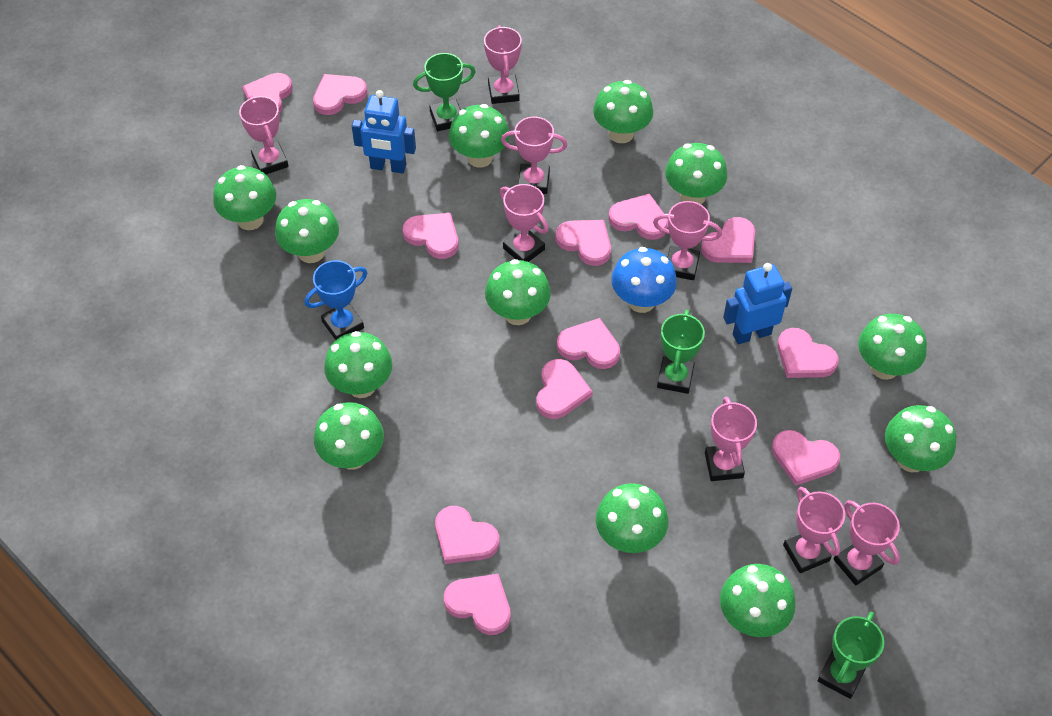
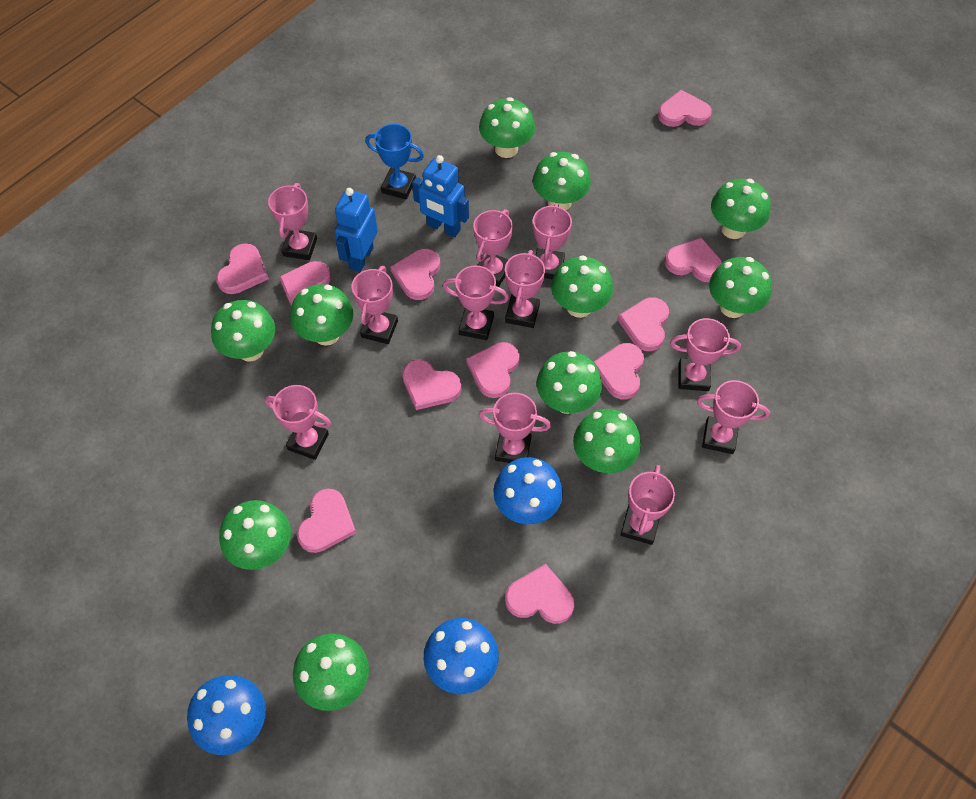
blue mushroom: 1 -> 3
green mushroom: 12 -> 11
green trophy: 3 -> 0
pink heart: 12 -> 11
pink trophy: 8 -> 11

